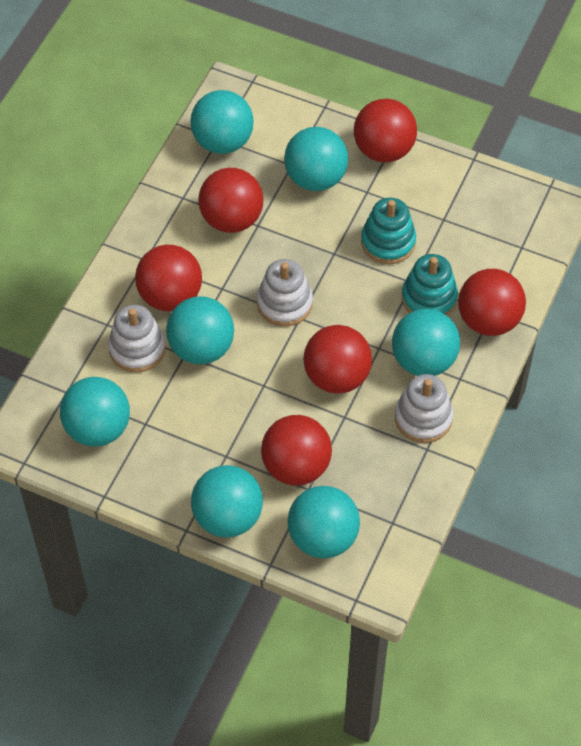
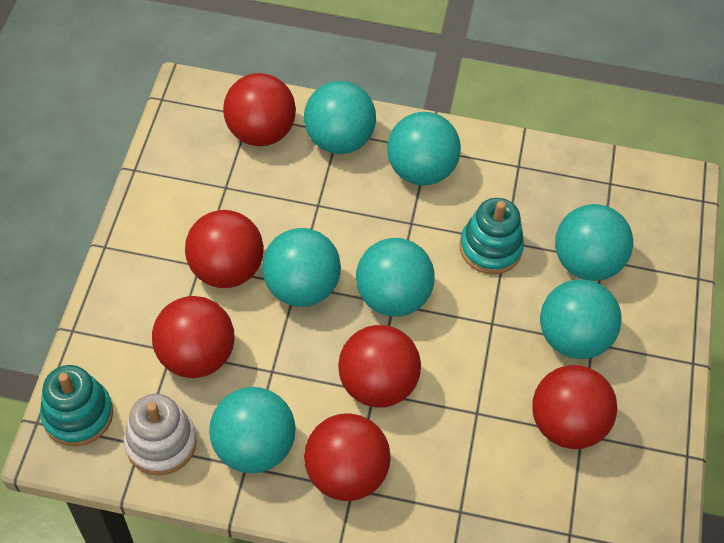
white stacking toy: 3 -> 1

